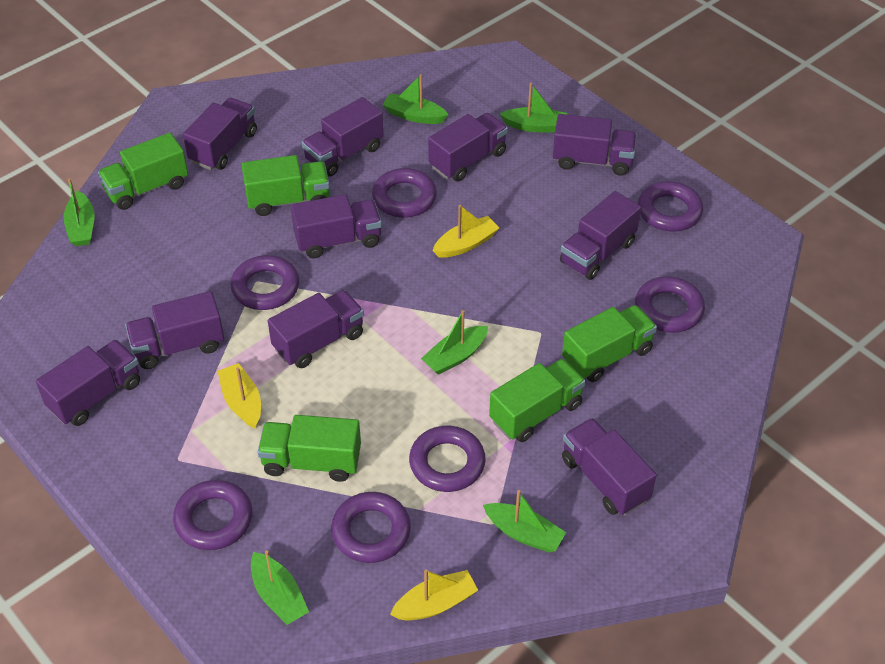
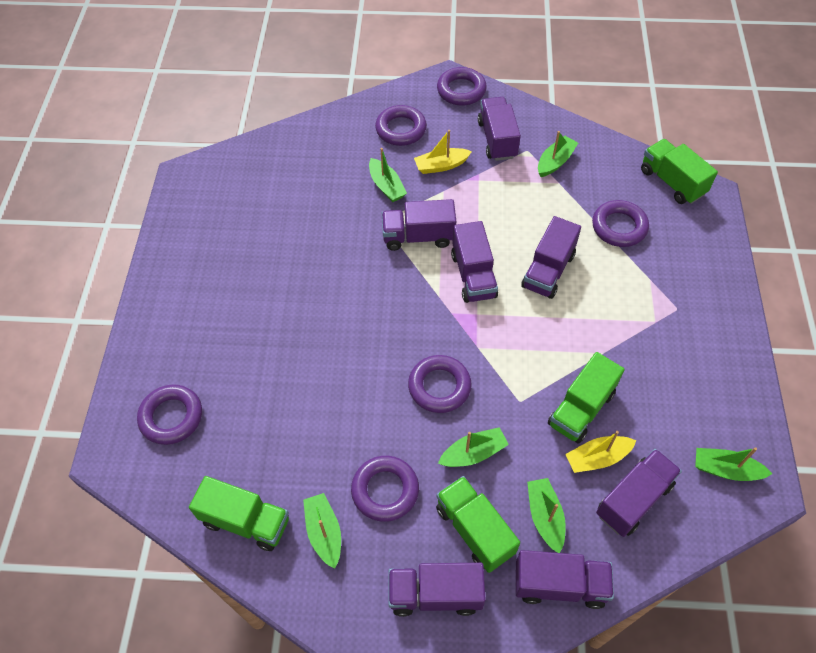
green truck: 5 -> 4
purple ring: 7 -> 6
purple truck: 10 -> 7
yellow boat: 3 -> 2

